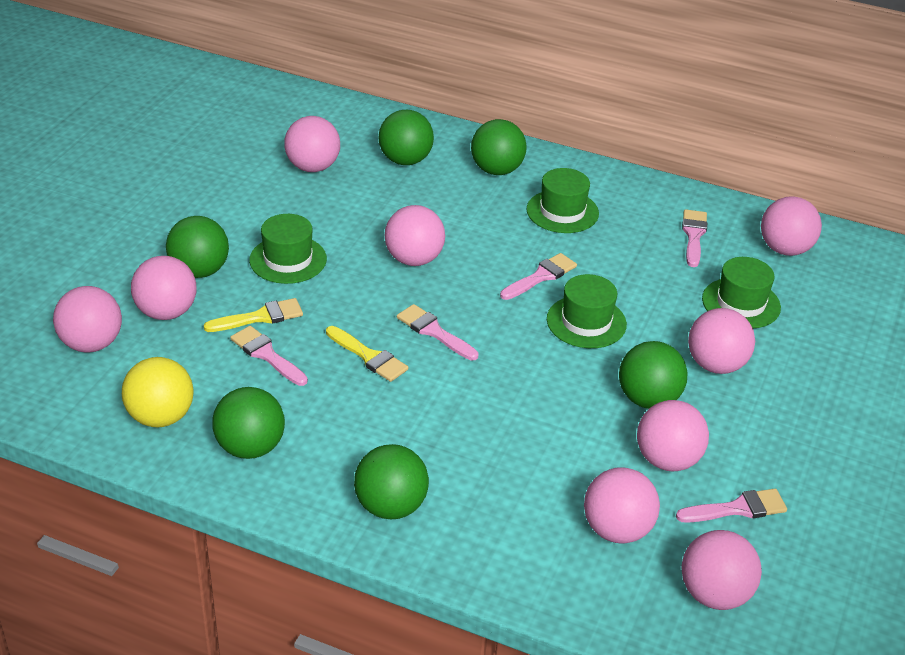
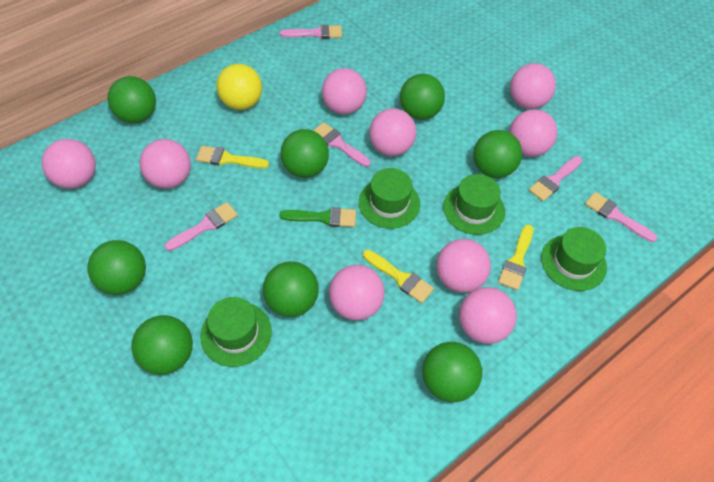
green ball: 6 -> 8
green brush: 0 -> 1
yellow brush: 2 -> 3

